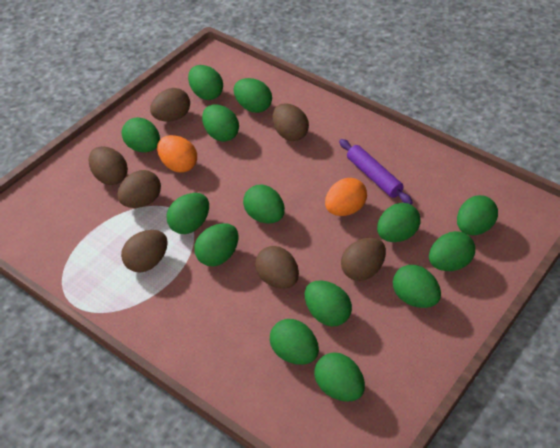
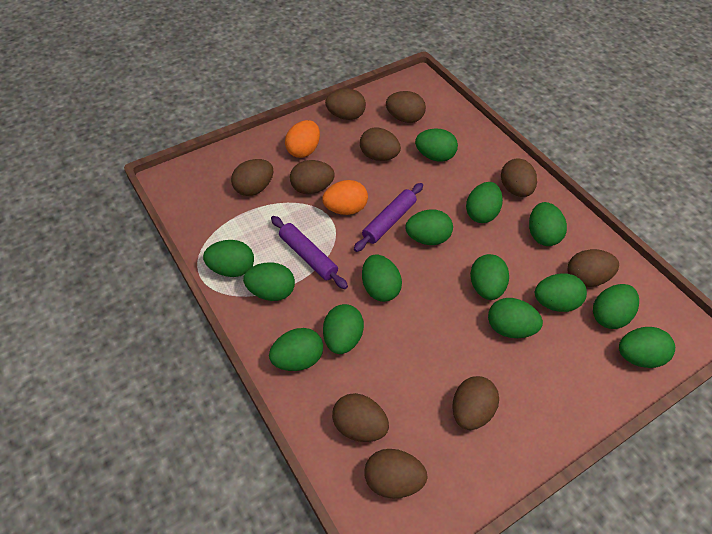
brown egg: 7 -> 10
purple rolling pin: 1 -> 2

